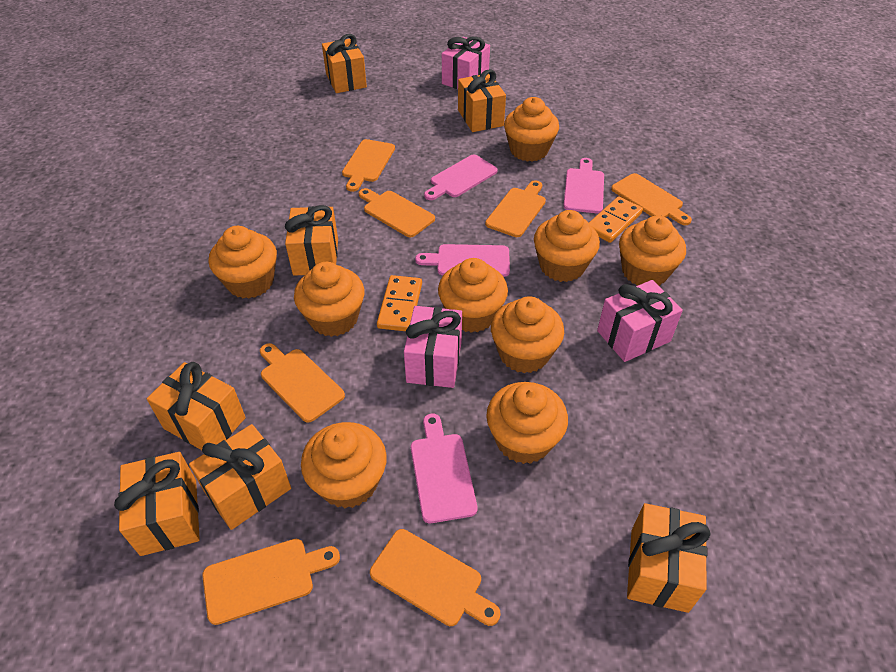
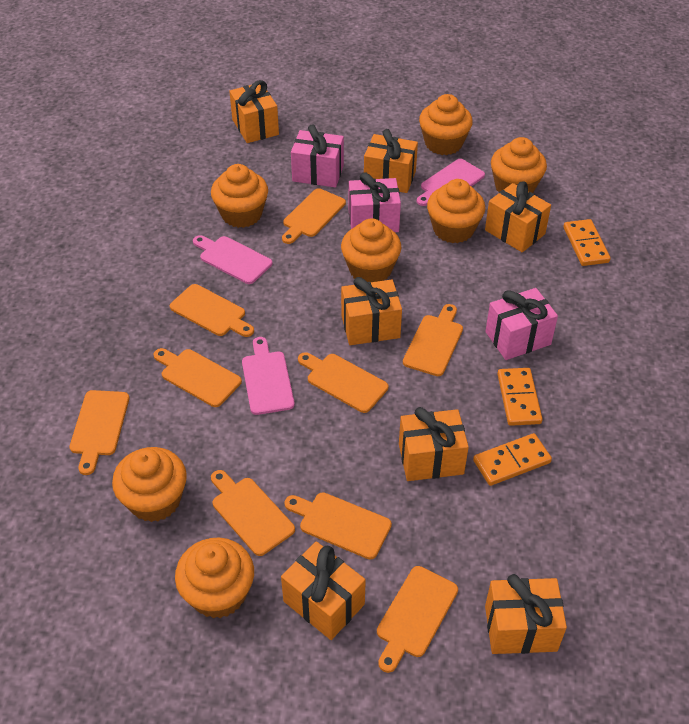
orange cupcake: 9 -> 7
orange cutting board: 7 -> 9
orange domino: 2 -> 3
pink cutting board: 4 -> 3

